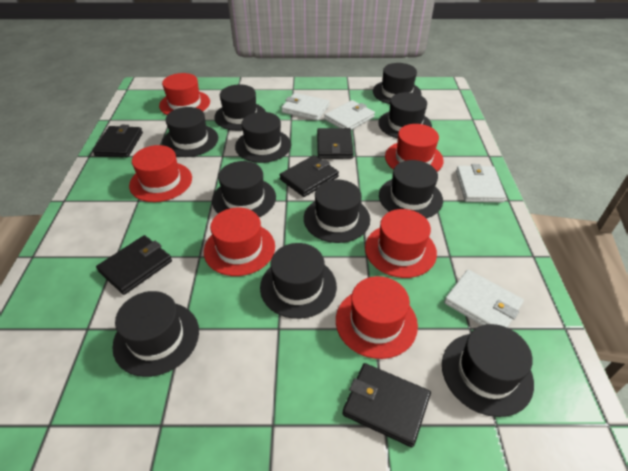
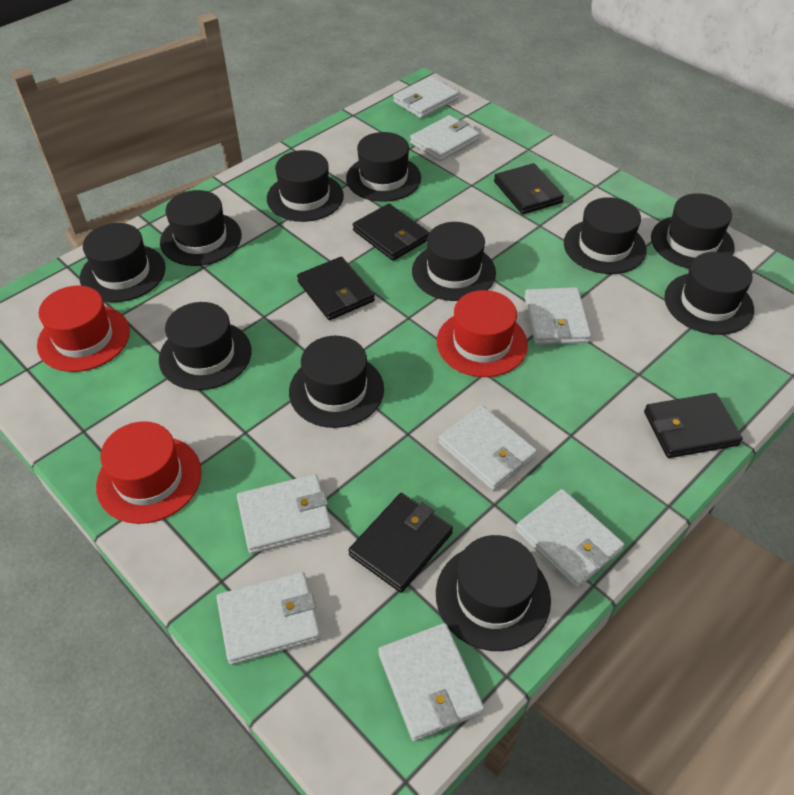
red hat: 6 -> 3
white wallet: 4 -> 8

